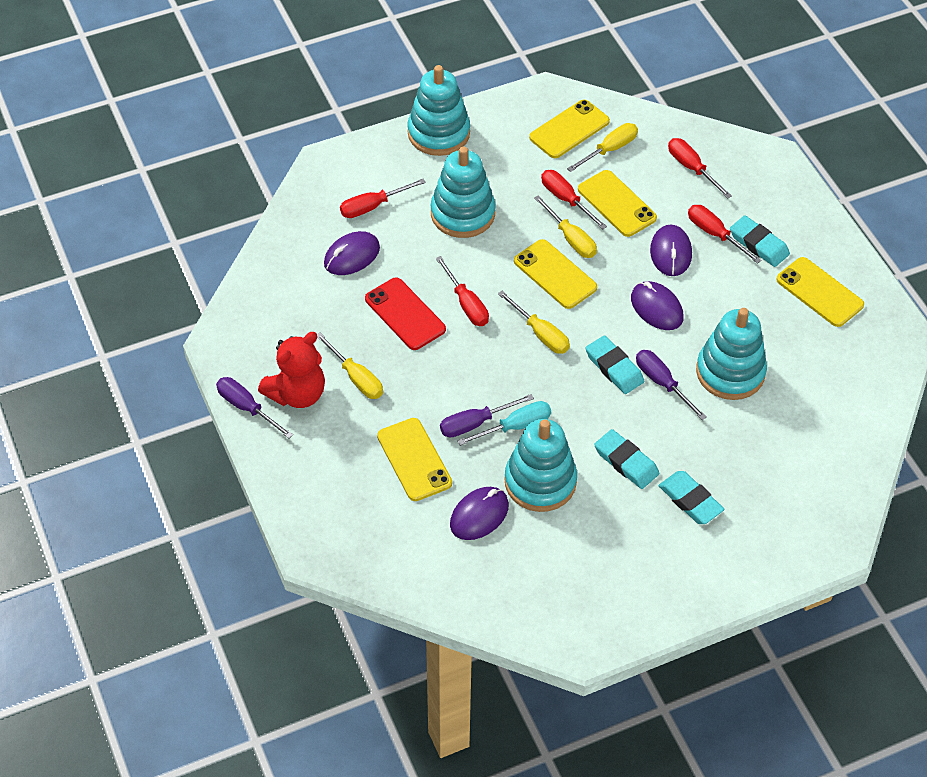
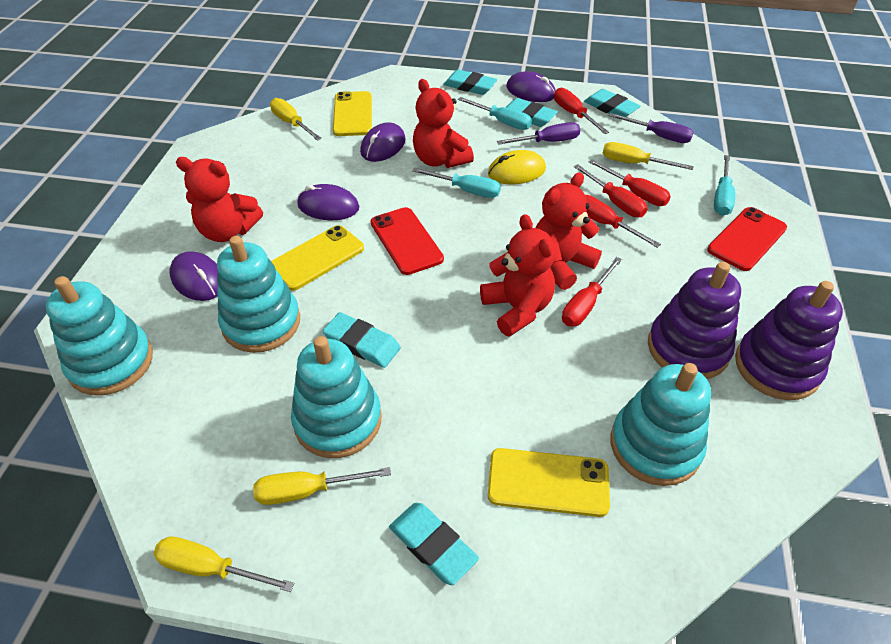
purple screwdriver: 3 -> 2
purple stacking toy: 0 -> 2
red phone: 1 -> 2
red teddy bear: 1 -> 4
turquoise eraser: 4 -> 5
turquoise screwdriver: 1 -> 3
yellow mouse: 0 -> 1
yellow phone: 5 -> 3

